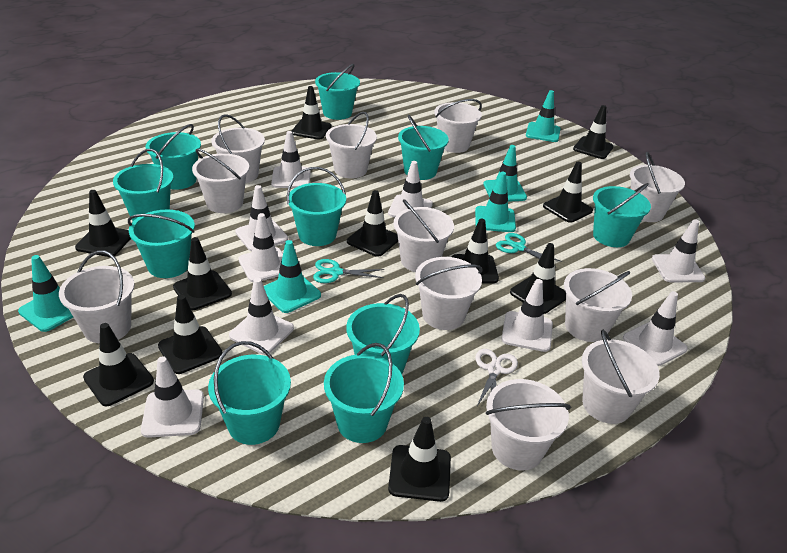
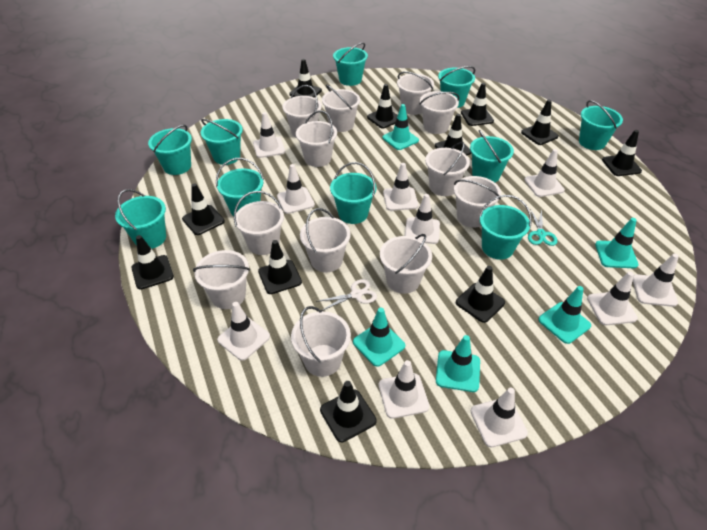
turquoise scissors: 2 -> 1
white bucket: 11 -> 12
white traffic cone: 9 -> 10

